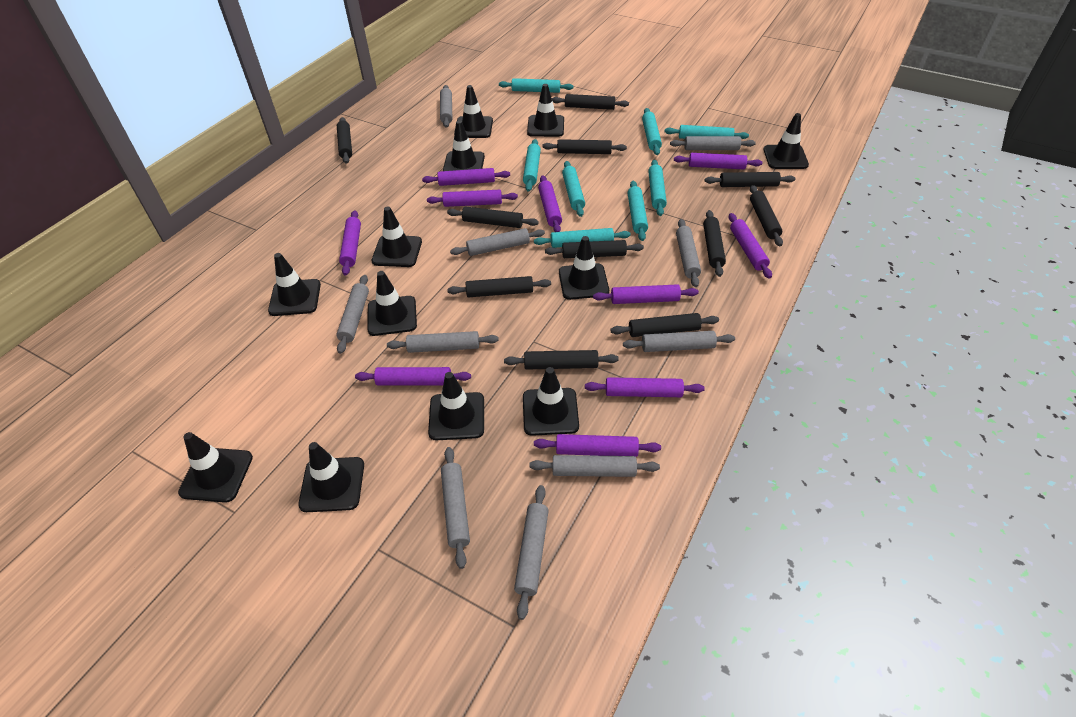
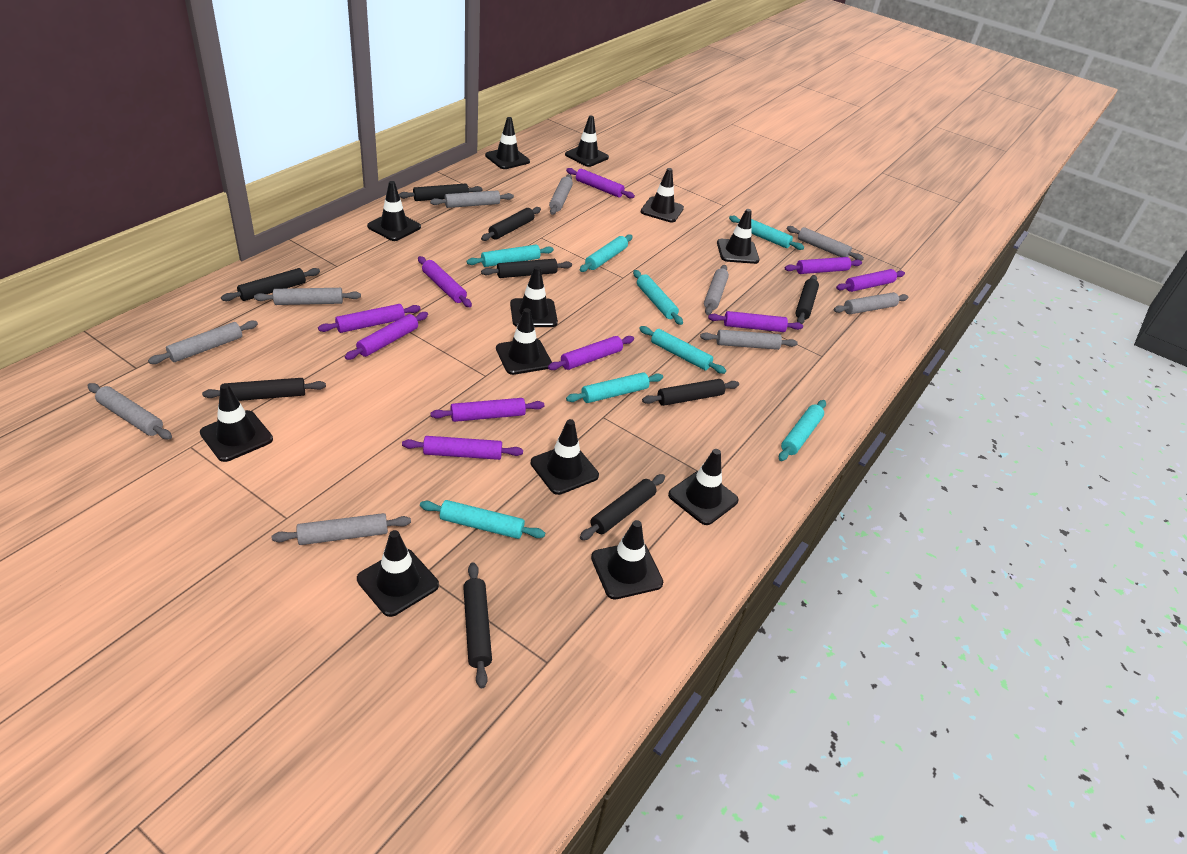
black rolling pin: 11 -> 9

